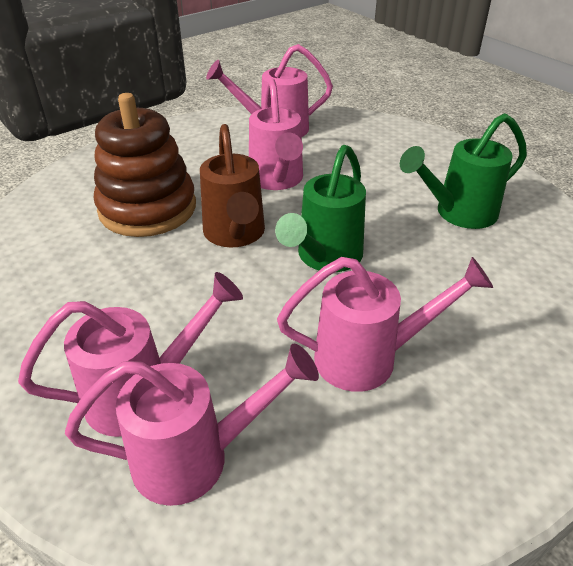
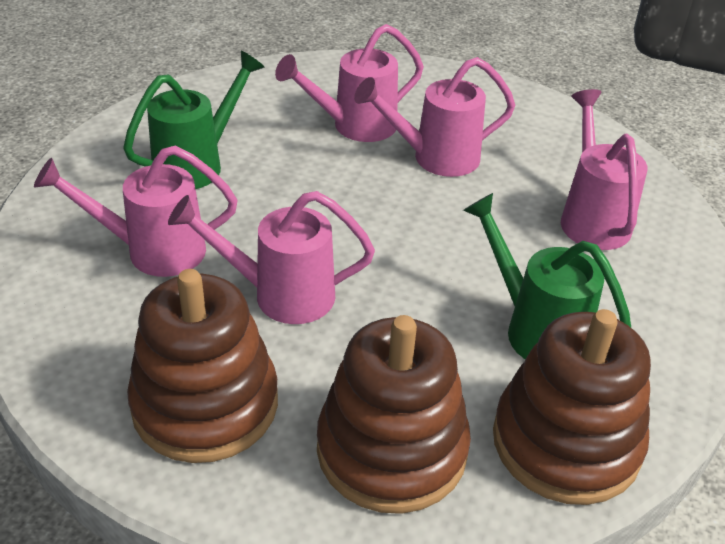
brown stacking toy: 1 -> 3
brown watering can: 1 -> 0

